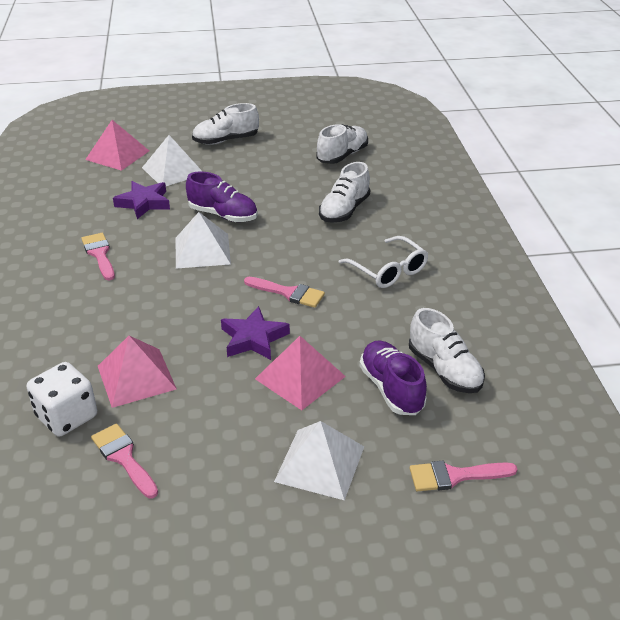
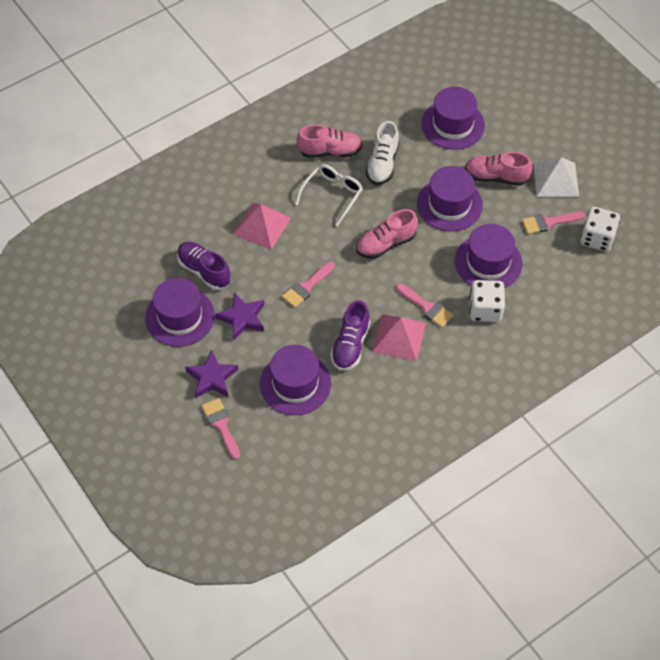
pink pyramid: 3 -> 2
pink shoe: 0 -> 3
purple hat: 0 -> 5
white dice: 1 -> 2
white pyramid: 3 -> 1
white shoe: 4 -> 1

